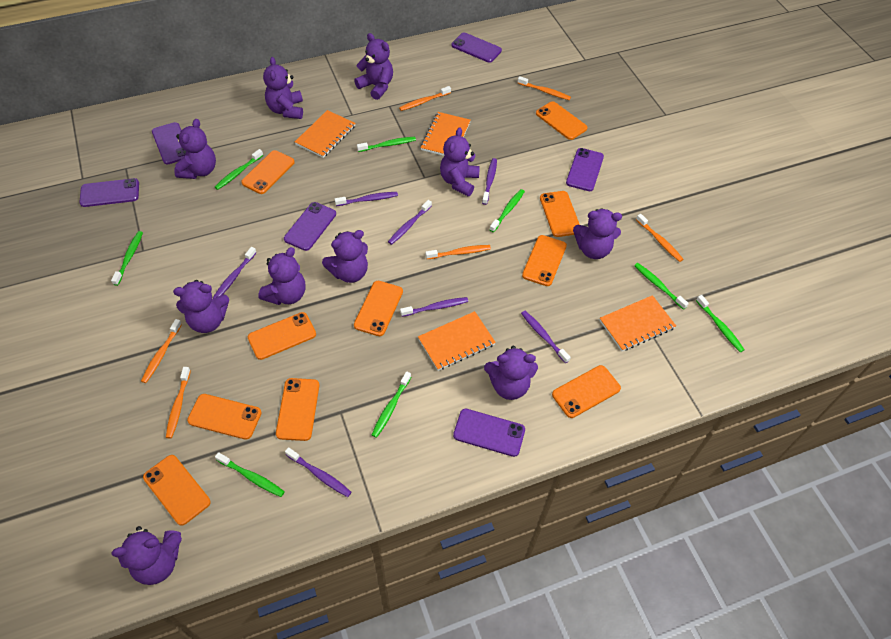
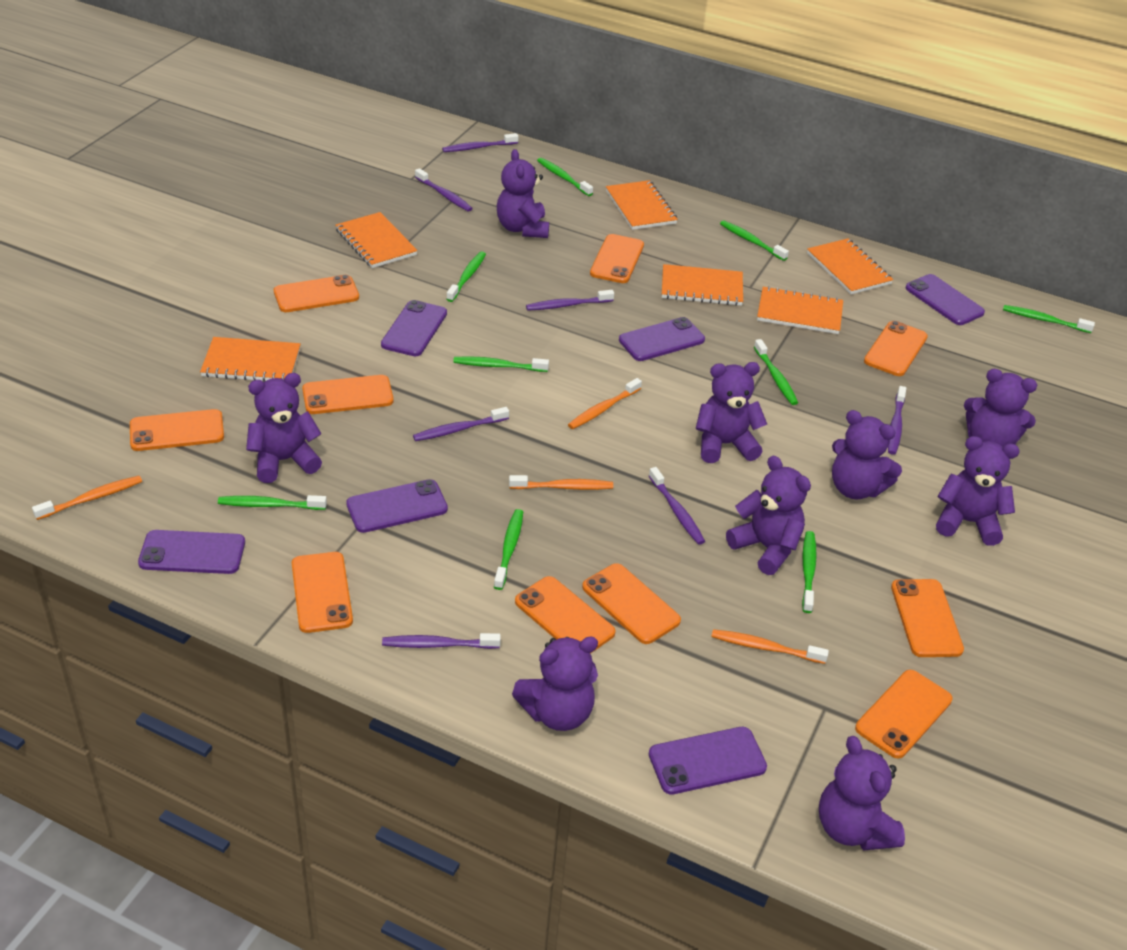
green toothbrush: 8 -> 9
orange notebook: 4 -> 6
orange toothbrush: 6 -> 4
purple teddy bear: 10 -> 9

